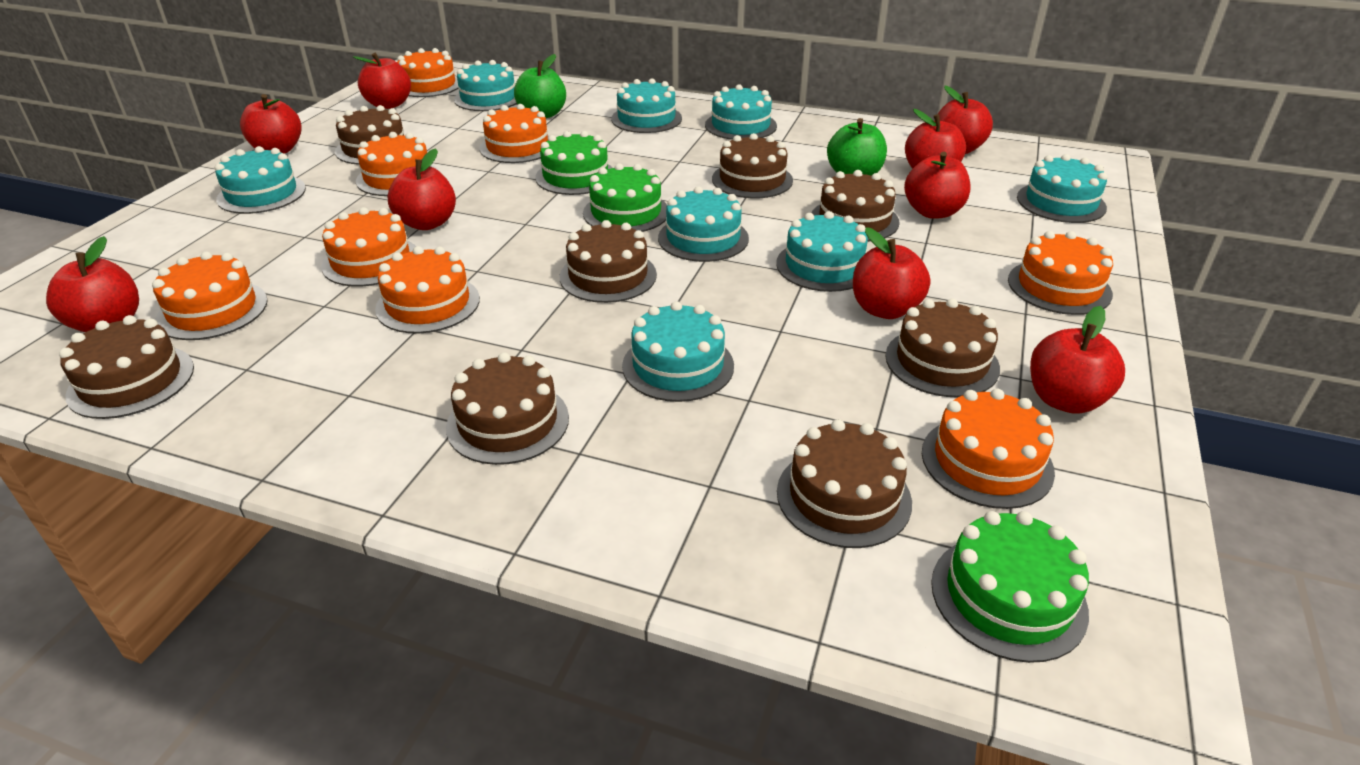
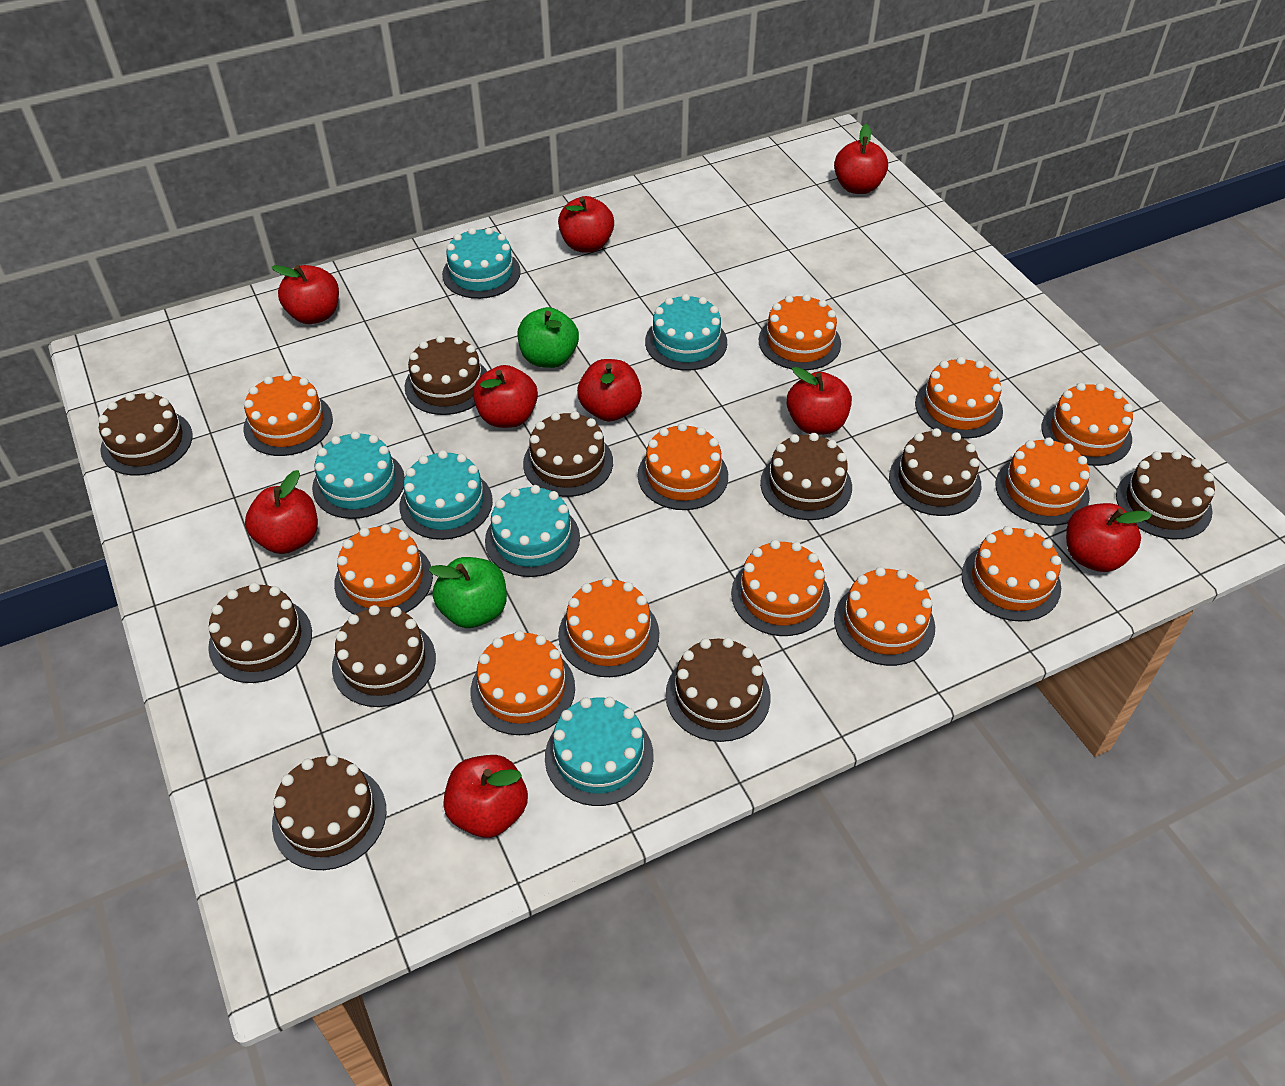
brown cake: 8 -> 10
green cake: 3 -> 0
orange cake: 8 -> 12
turquoise cake: 8 -> 6

